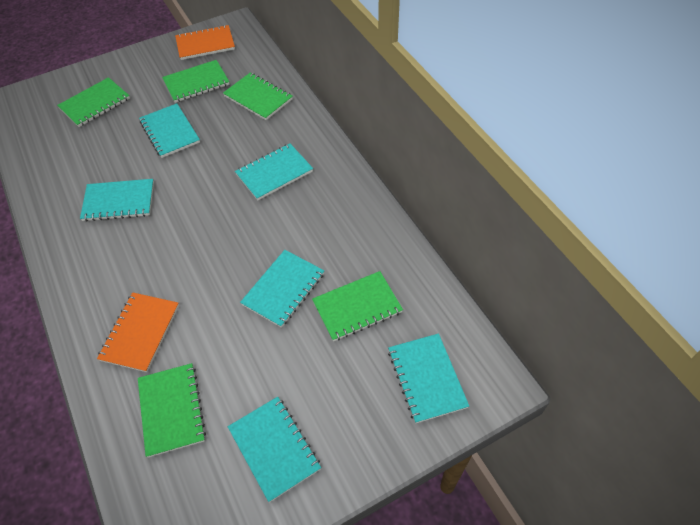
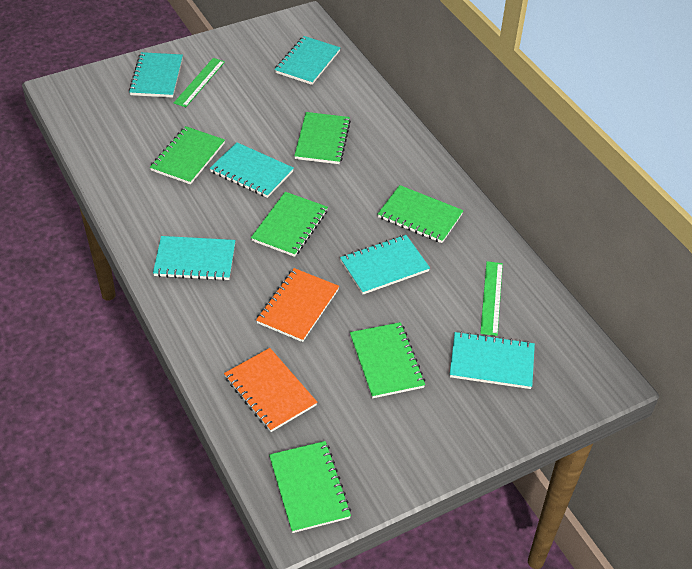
green notebook: 5 -> 6
green ruler: 0 -> 2

